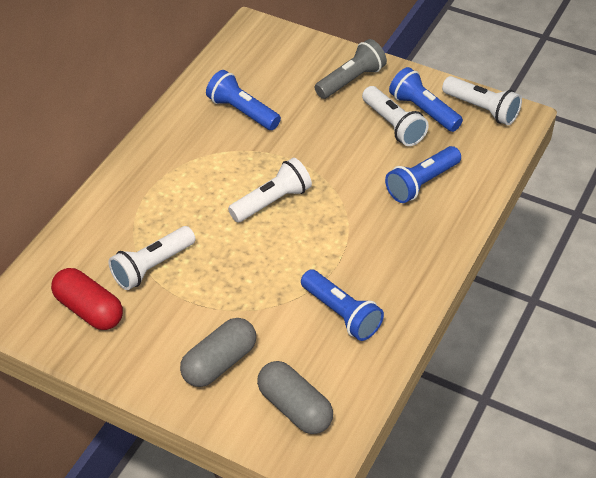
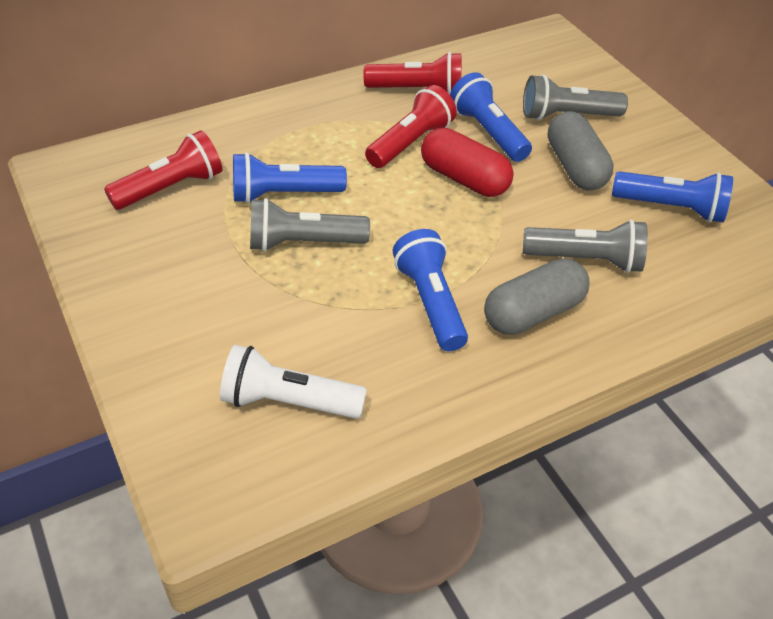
grey flashlight: 1 -> 3
red flashlight: 0 -> 3
white flashlight: 4 -> 1

